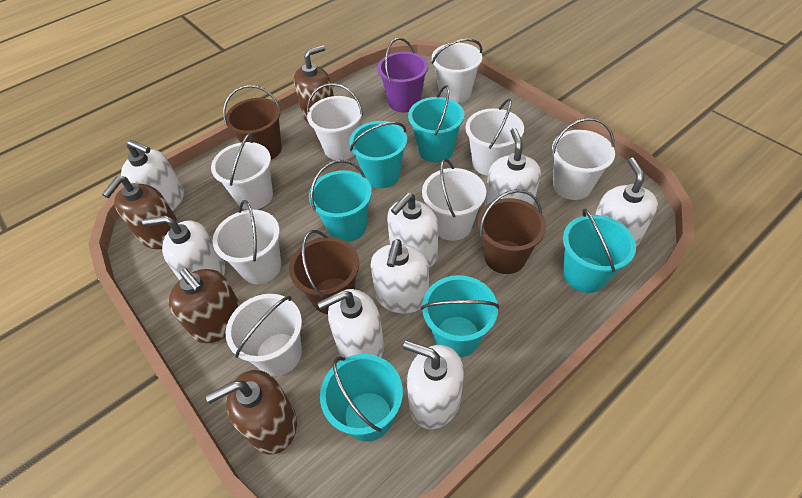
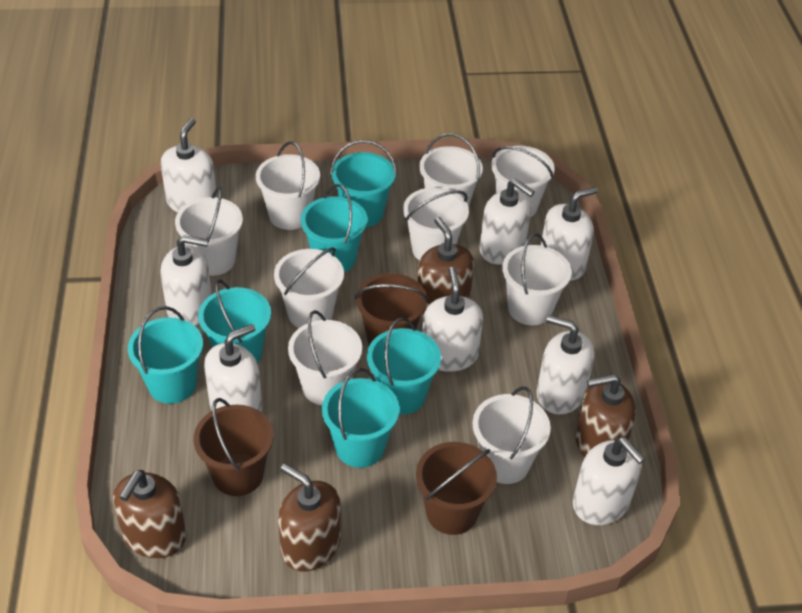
purple bucket: 1 -> 0
white bucket: 8 -> 9

